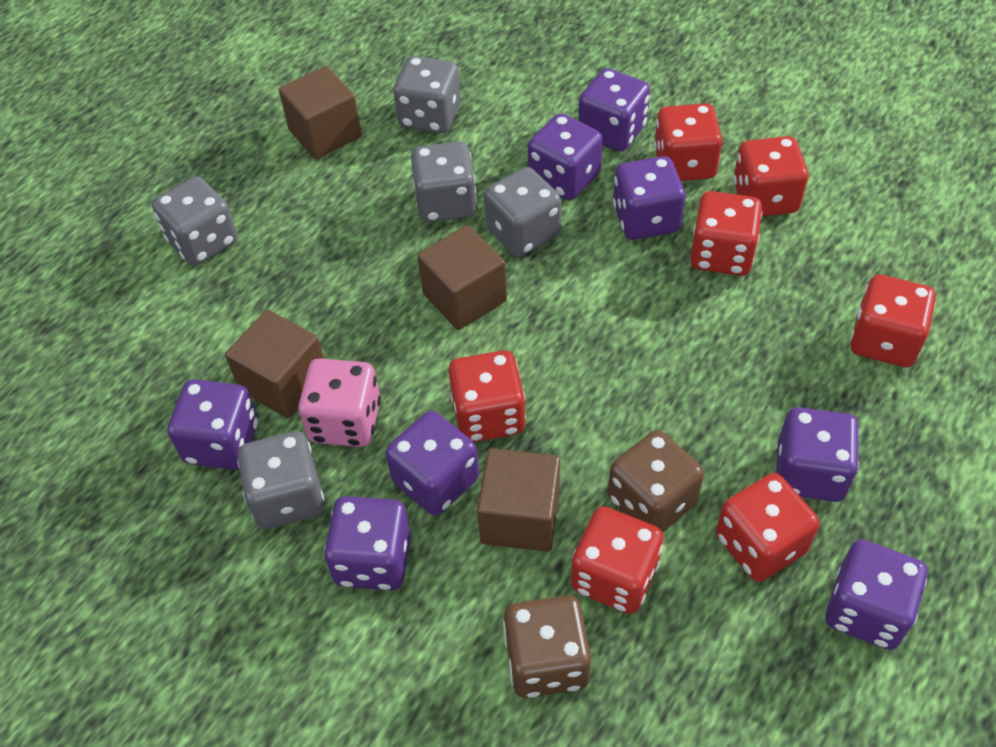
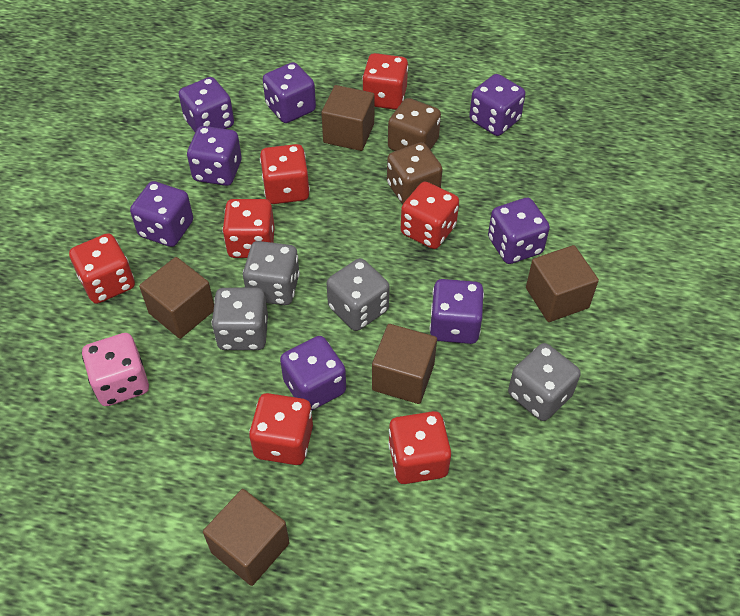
brown cube: 4 -> 5
grey dice: 5 -> 4

